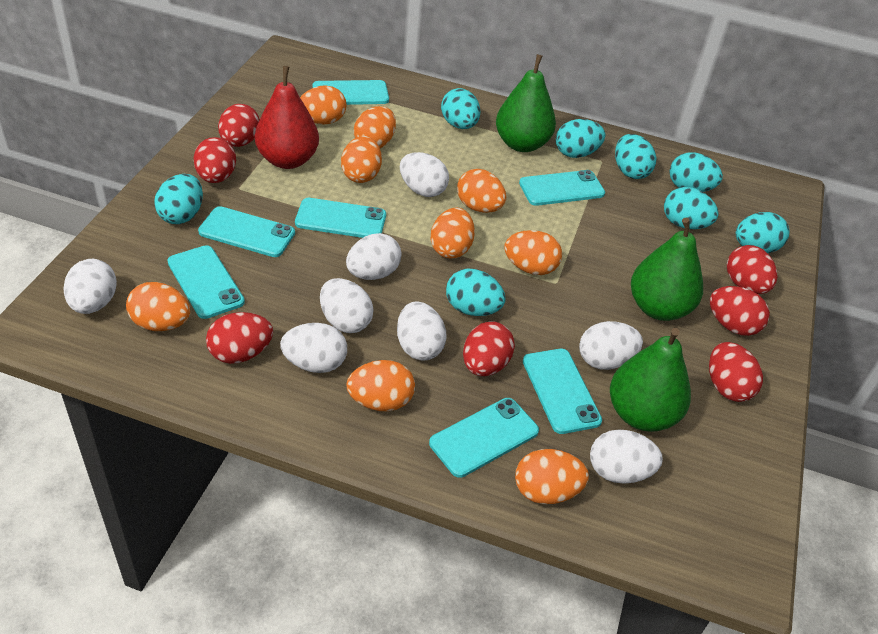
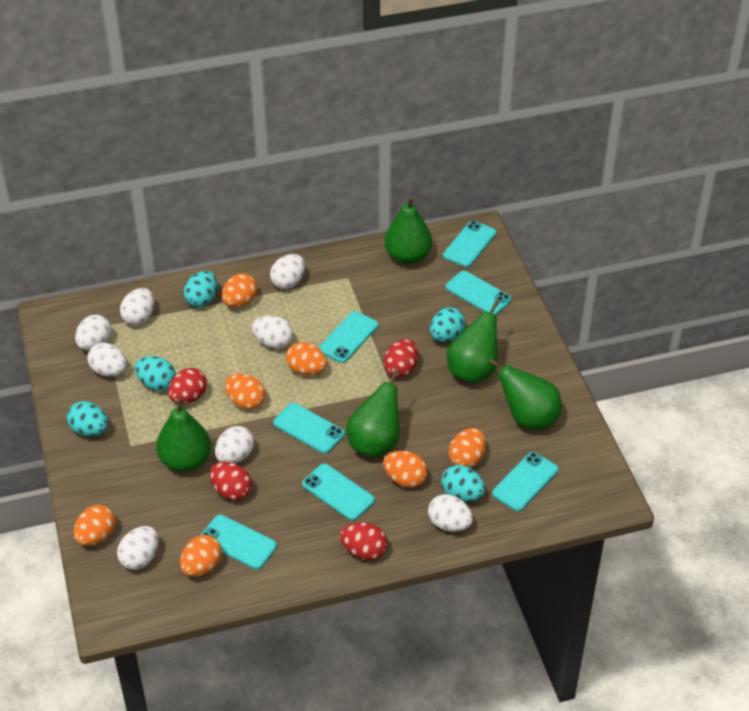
green pear: 3 -> 5
orange egg: 9 -> 7
red egg: 7 -> 4
red pear: 1 -> 0
turquoise egg: 8 -> 5

